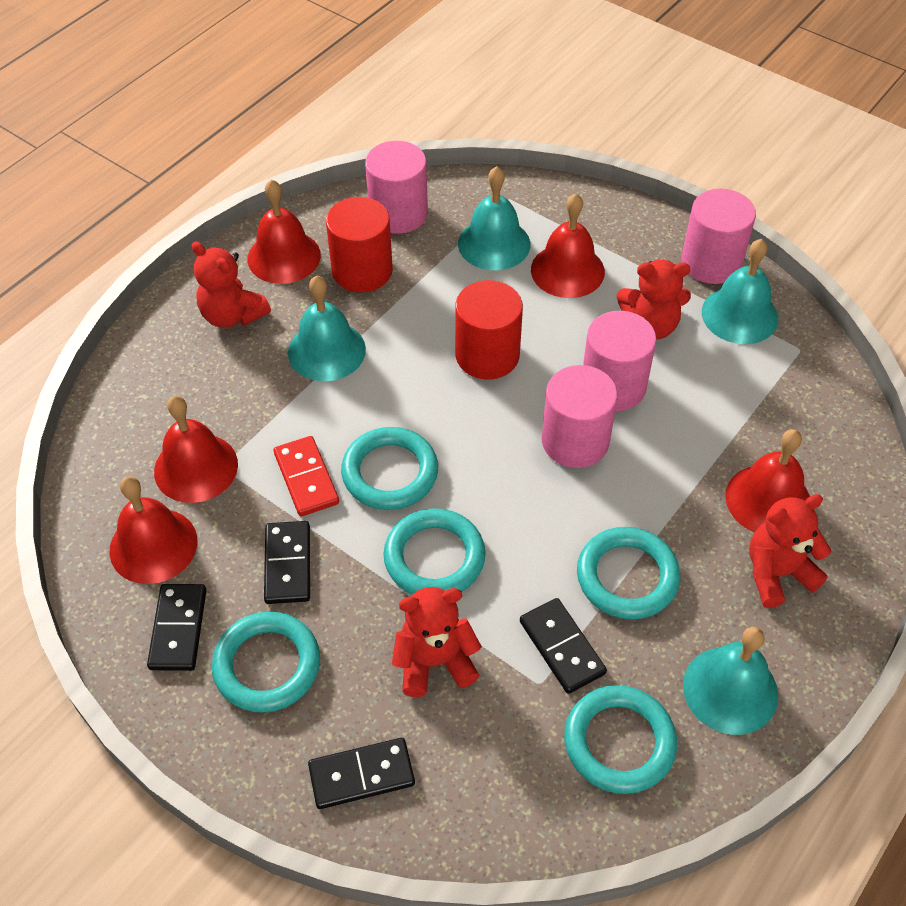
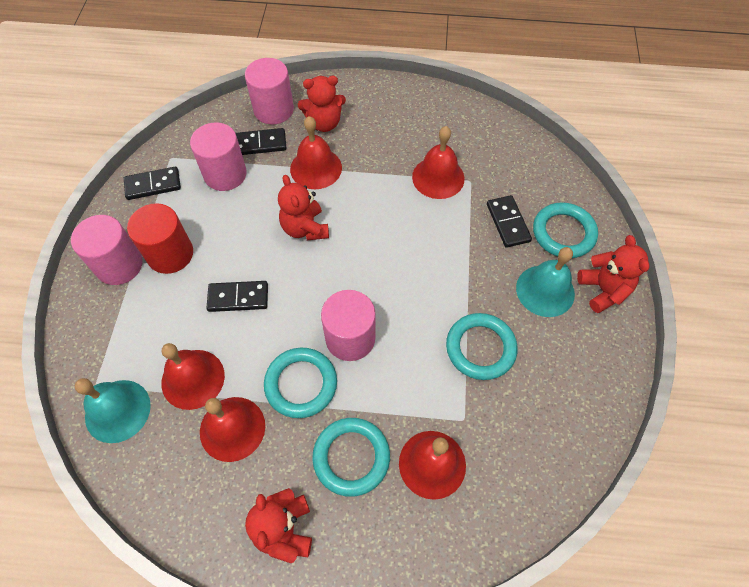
red cylinder: 2 -> 1
red domino: 1 -> 0
turquoise bell: 4 -> 2
turquoise ring: 5 -> 4

